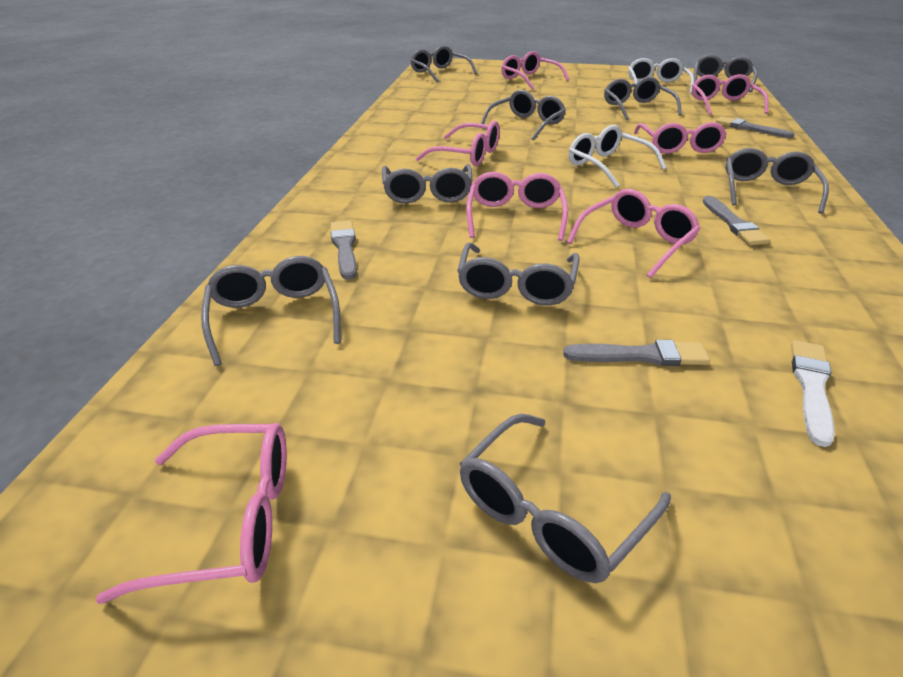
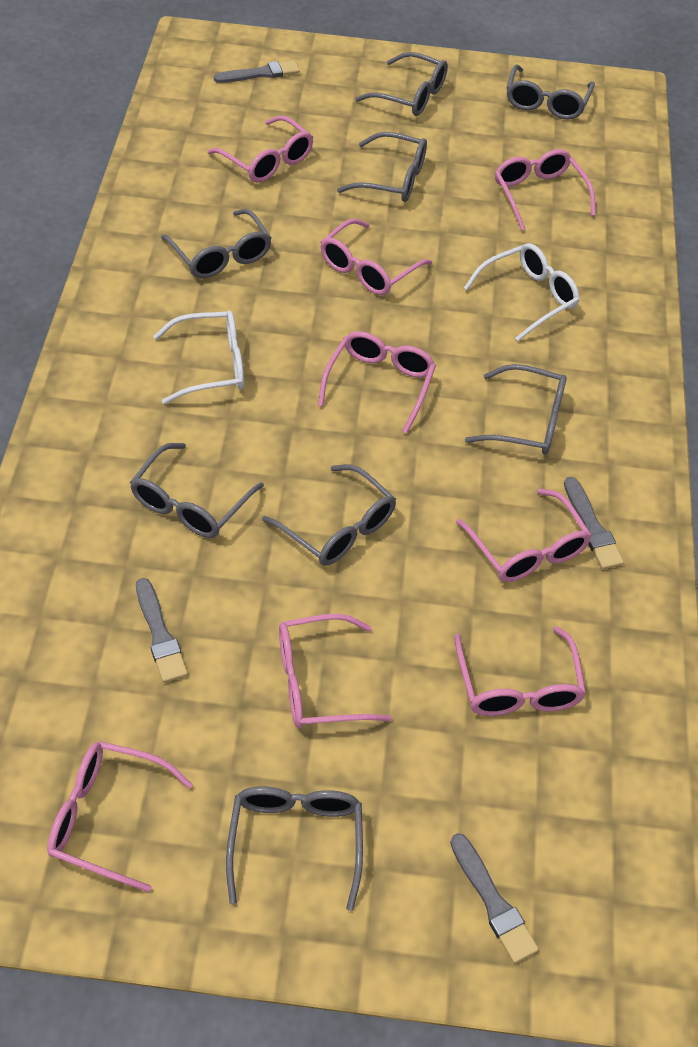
grey glasses: 9 -> 8
pink glasses: 7 -> 8
white brush: 1 -> 0

